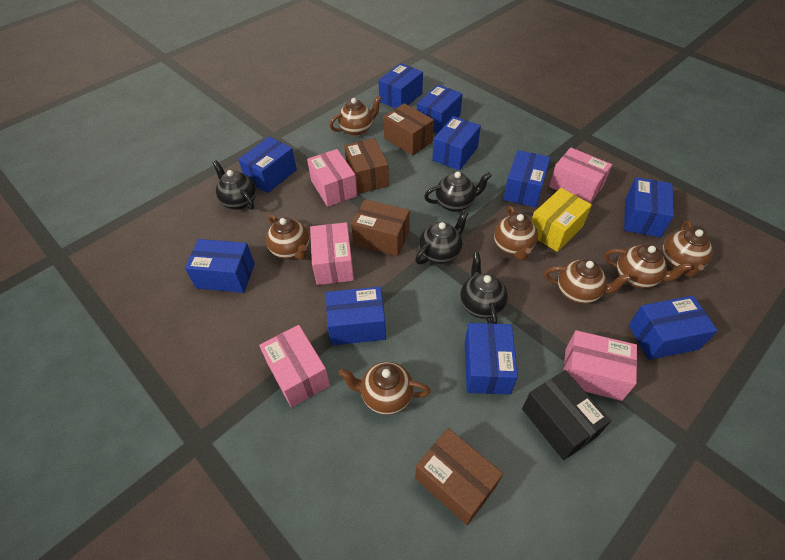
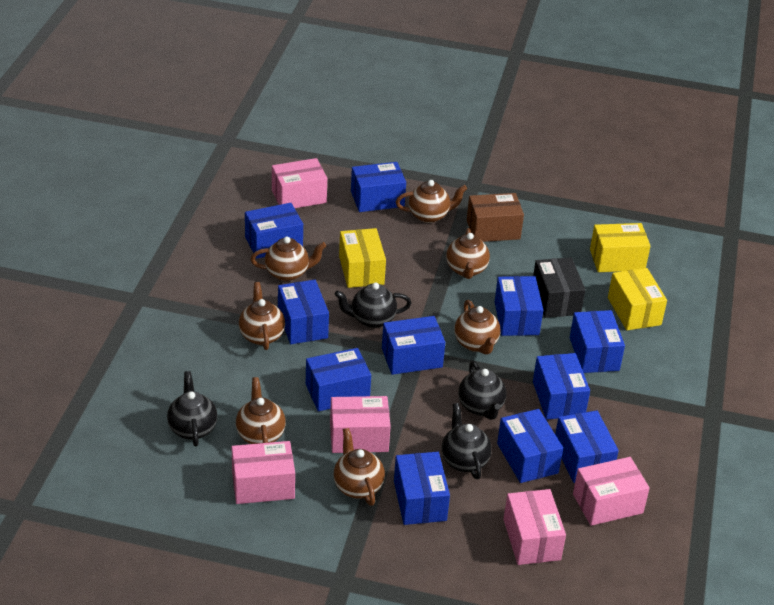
blue box: 10 -> 11
brown box: 4 -> 1
yellow box: 1 -> 3

